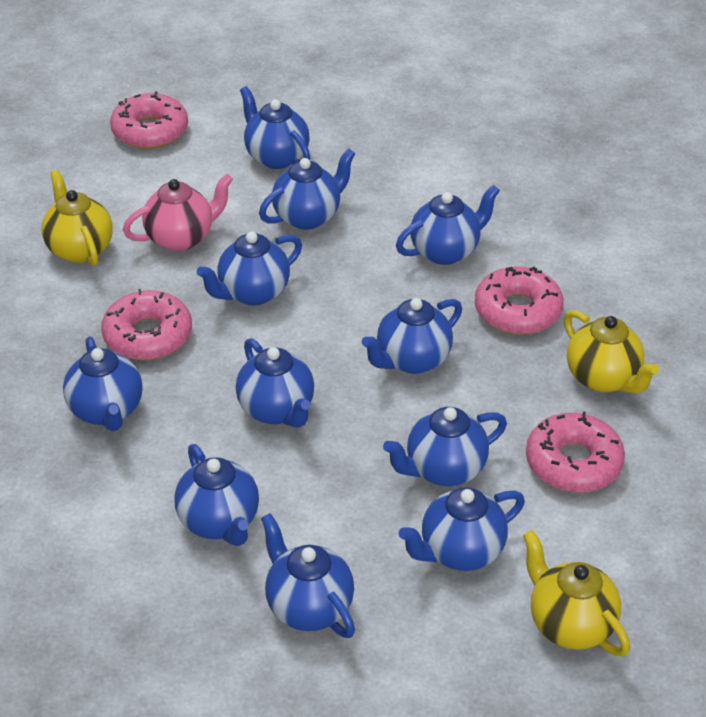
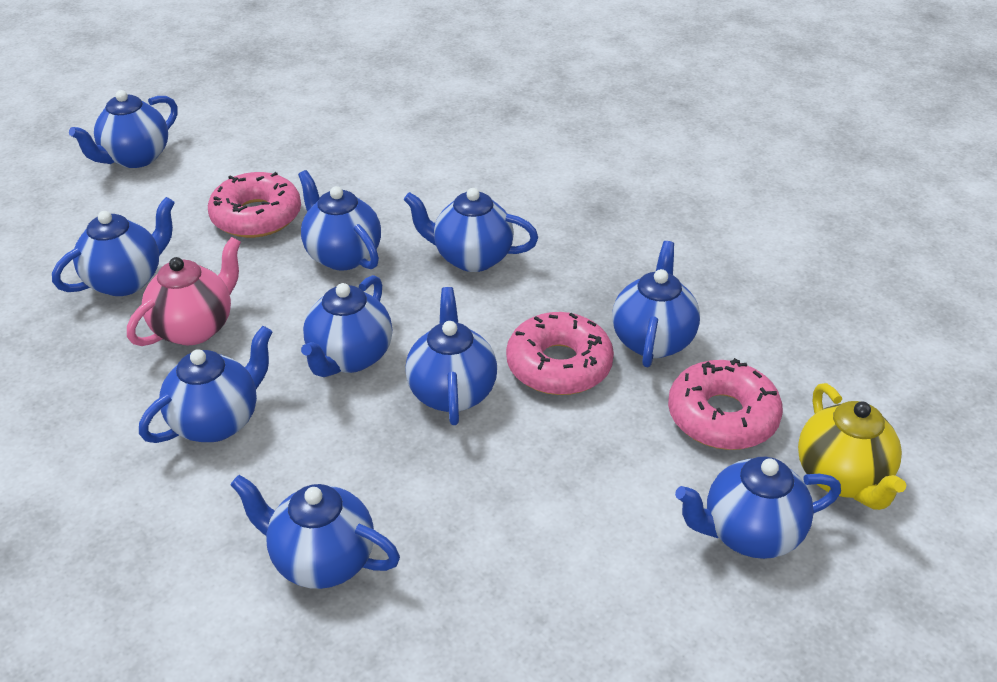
blue teapot: 11 -> 10
pink donut: 4 -> 3
yellow teapot: 3 -> 1

